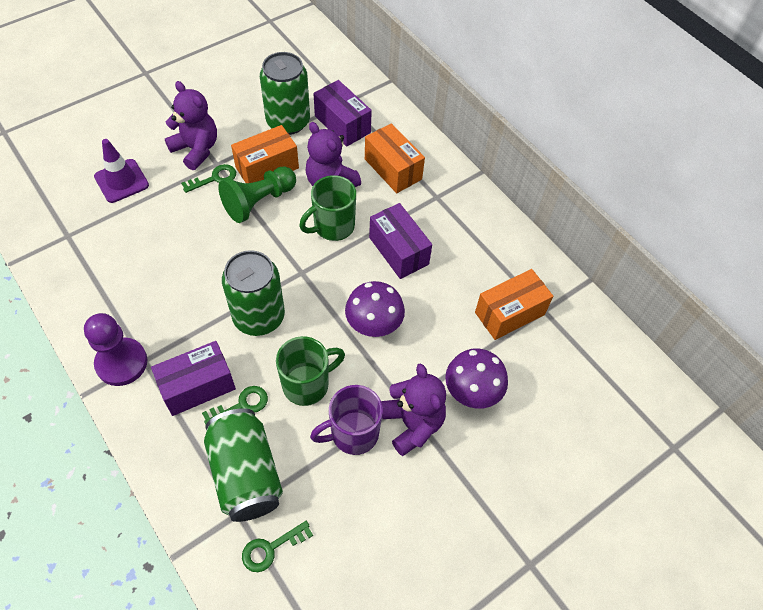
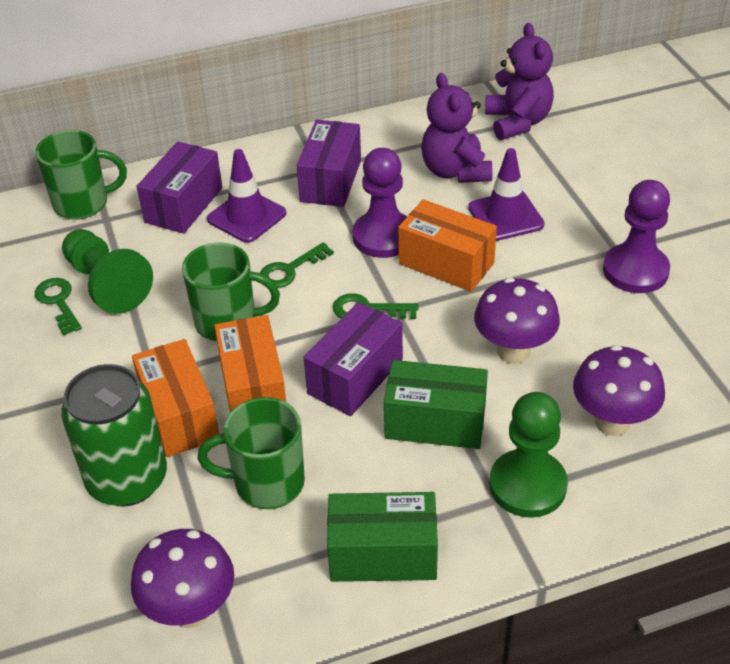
green box: 0 -> 2
green can: 3 -> 1
green mug: 2 -> 3
green pawn: 1 -> 2
purple mug: 1 -> 0
purple mushroom: 2 -> 3
purple pawn: 1 -> 2
purple teddy bear: 3 -> 2
purple traffic cone: 1 -> 2

